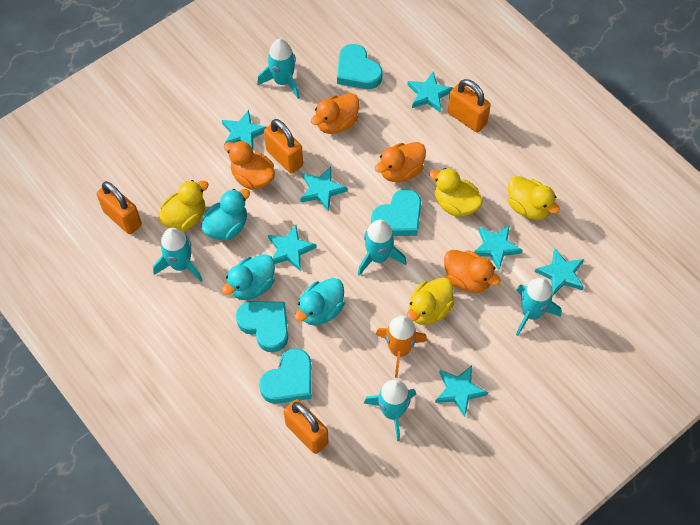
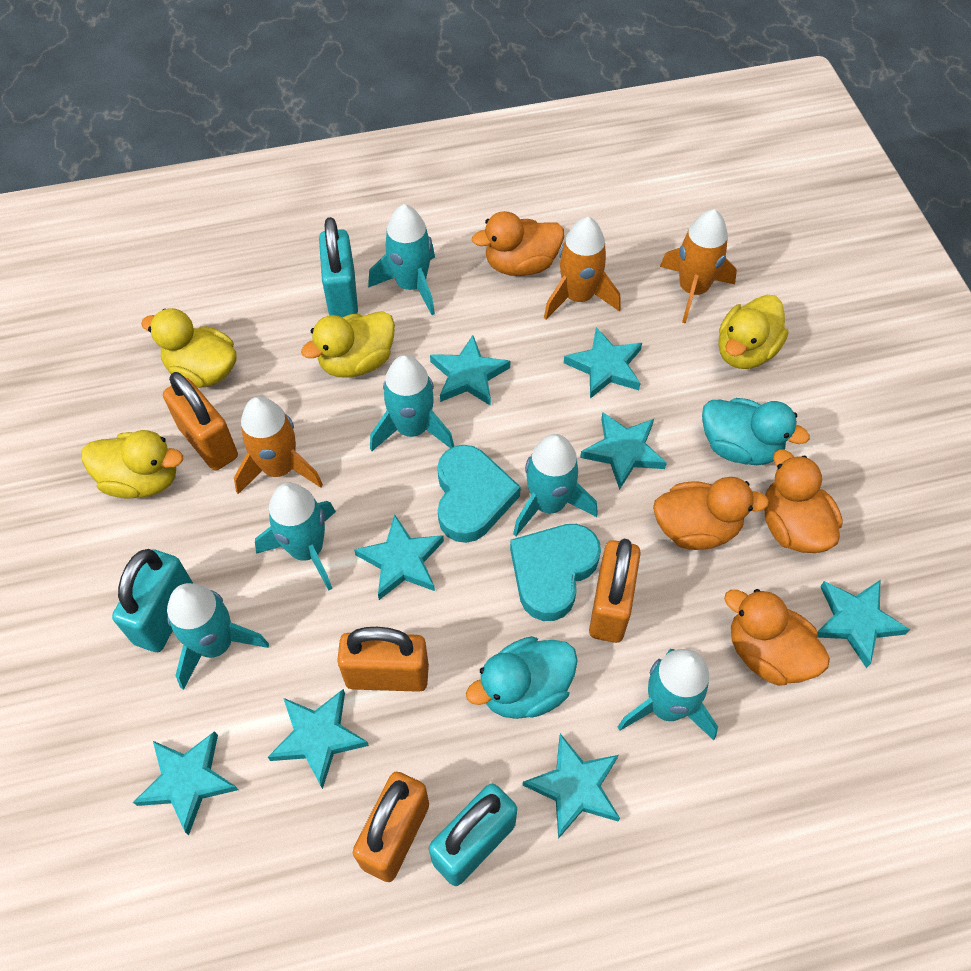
orange rocket: 1 -> 3
turquoise duck: 3 -> 2
turquoise heart: 4 -> 2
turquoise padlock: 0 -> 3
turquoise rocket: 5 -> 6
turquoise star: 7 -> 8

